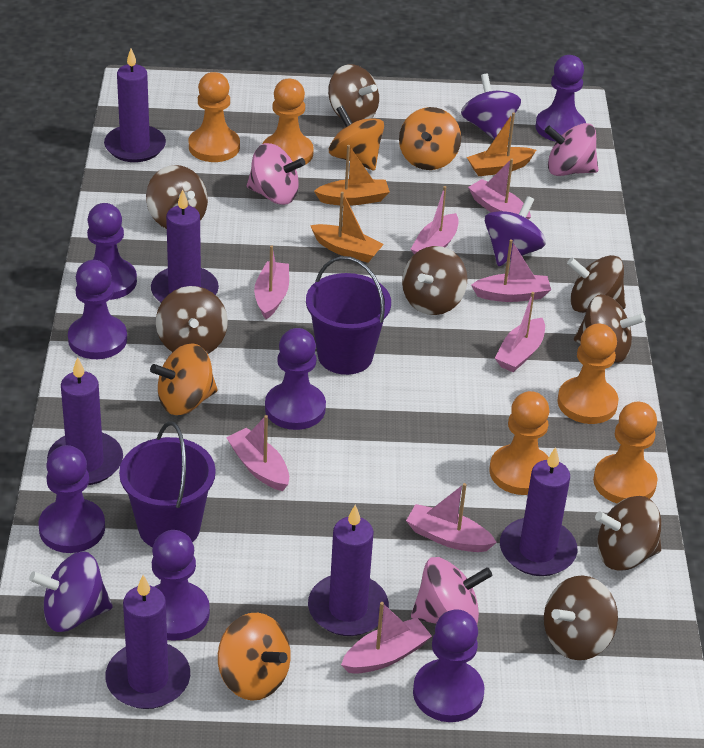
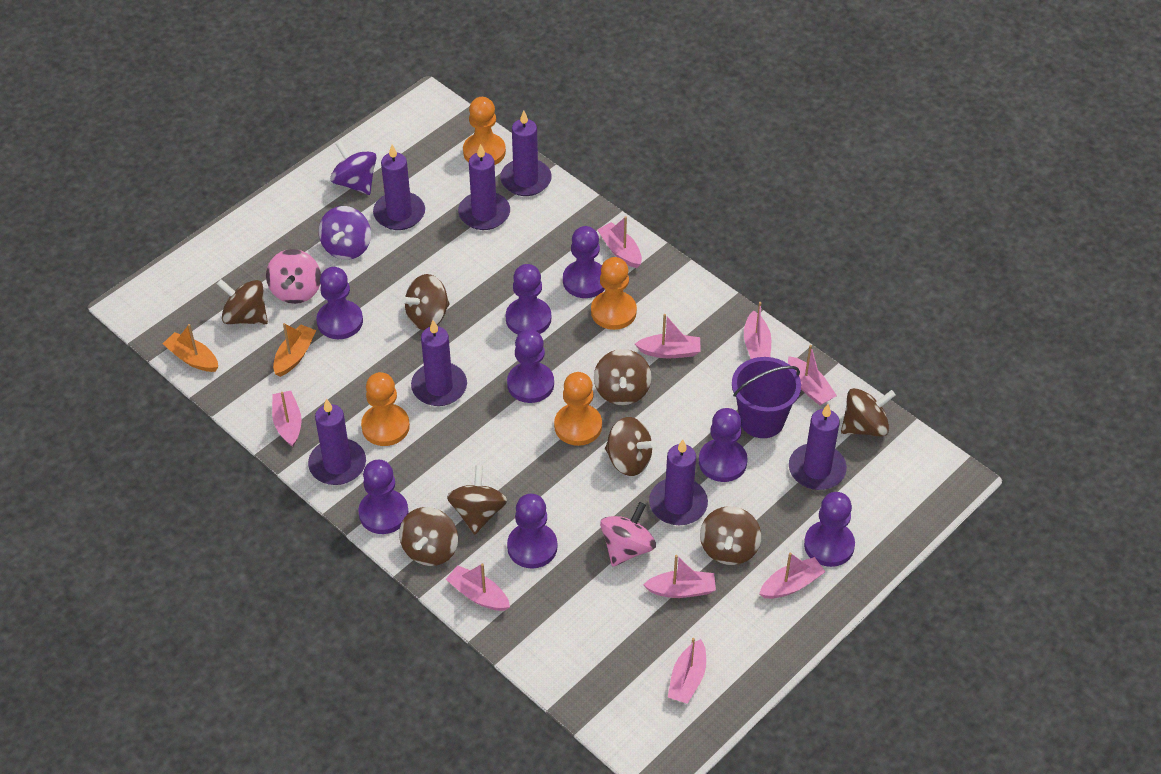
orange boat: 3 -> 2
orange pawn: 5 -> 4
orange spinning top: 4 -> 0
pink boat: 8 -> 9
pink spinning top: 3 -> 2
purple bucket: 2 -> 1
purple candle: 6 -> 7
purple pawn: 7 -> 8
purple spinning top: 3 -> 2

